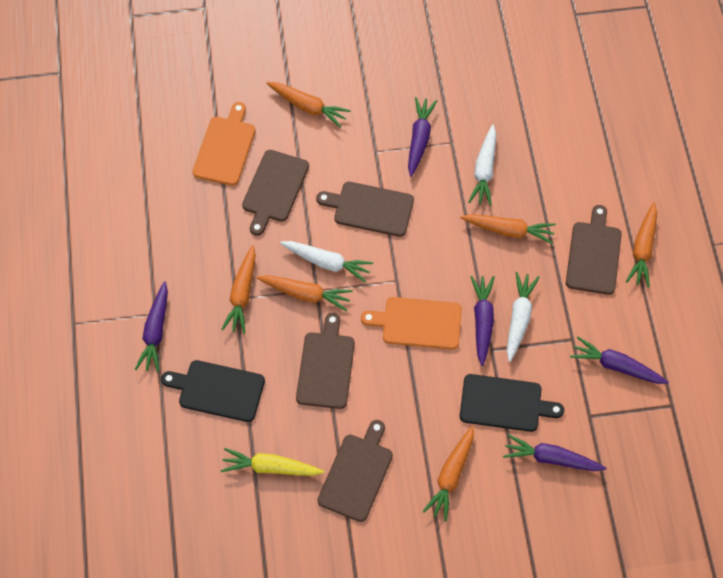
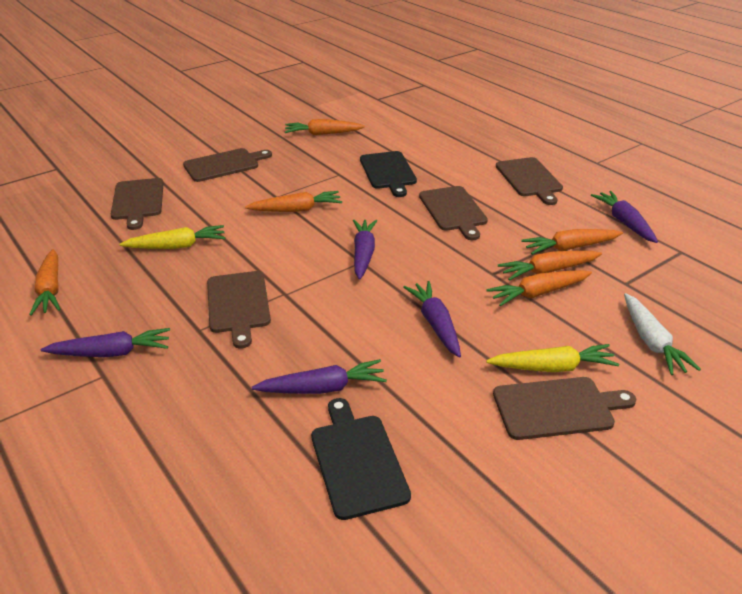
brown cutting board: 5 -> 6
orange cutting board: 2 -> 0
white carrot: 3 -> 1
yellow carrot: 1 -> 2

